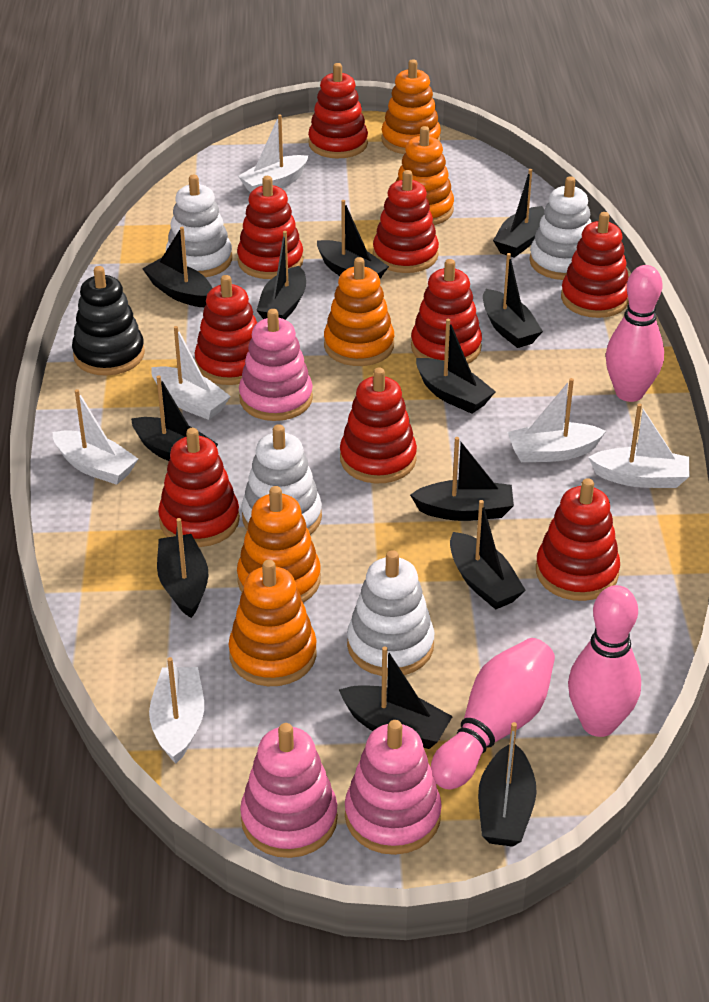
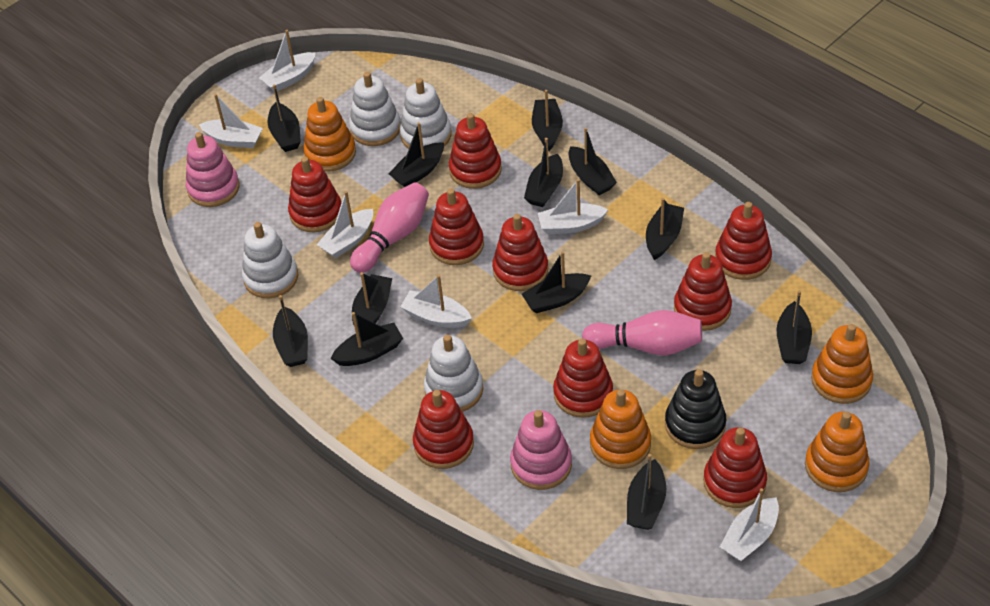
orange stacking toy: 5 -> 4
pink bowling pin: 3 -> 2
pink stacking toy: 3 -> 2

